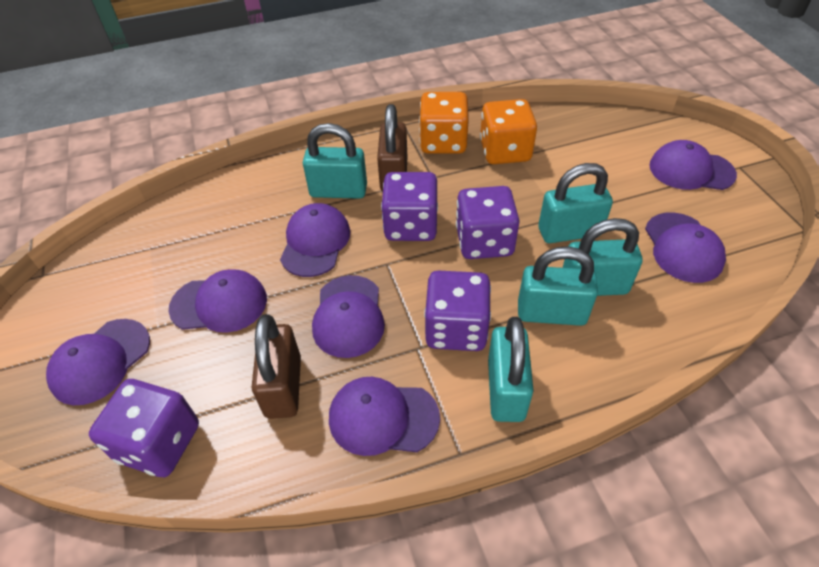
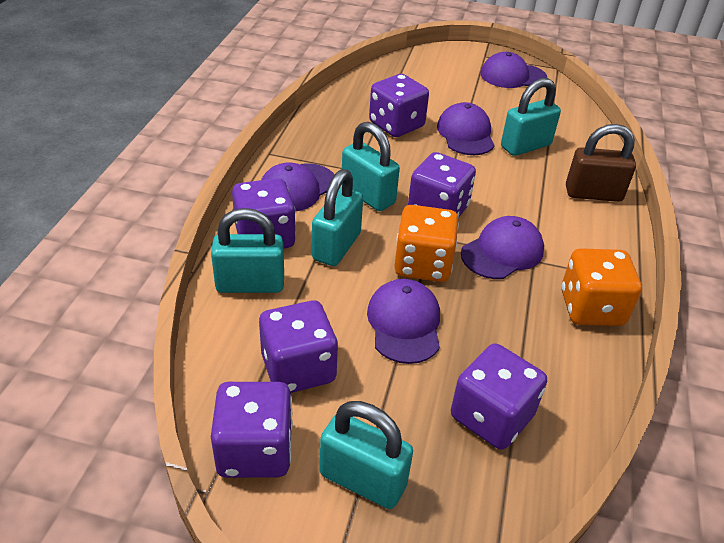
brown padlock: 2 -> 1
purple cap: 7 -> 5
purple dice: 4 -> 6

